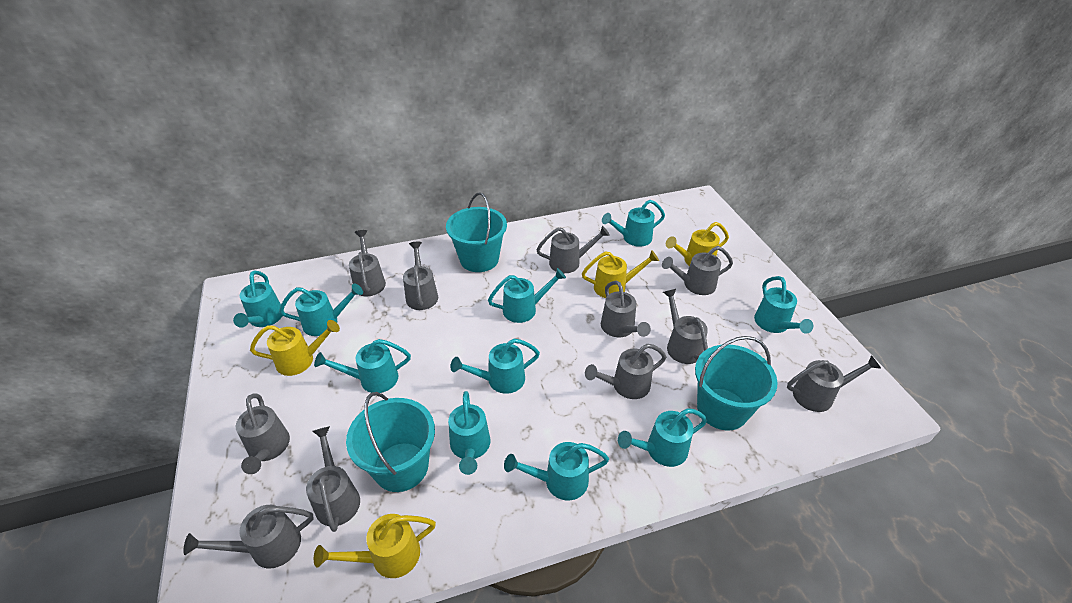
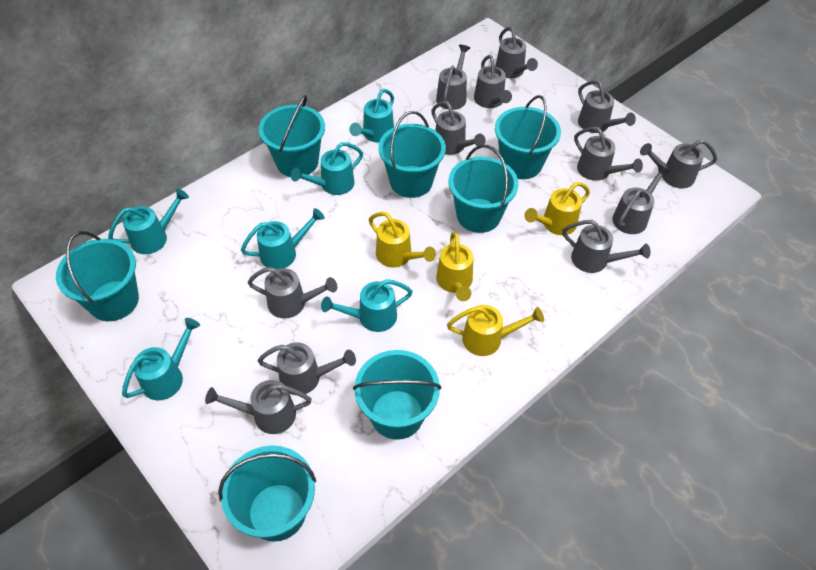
grey watering can: 11 -> 12
turquoise bucket: 3 -> 7
turquoise watering can: 10 -> 6

